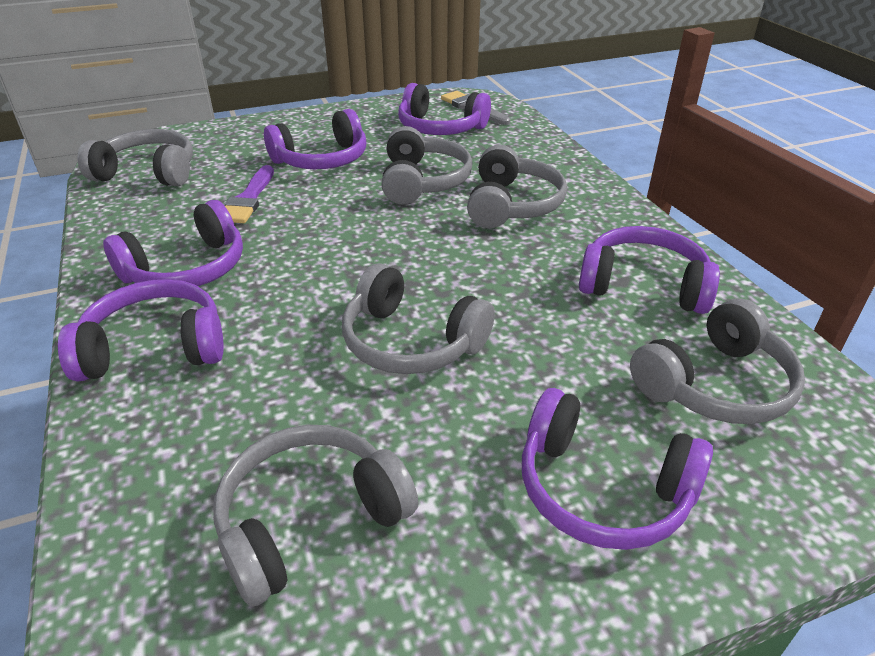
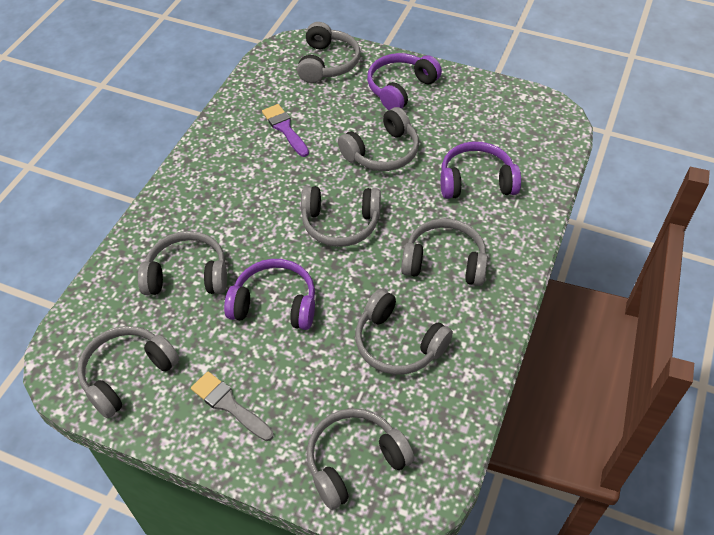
grey headphones: 6 -> 8
purple headphones: 6 -> 3

